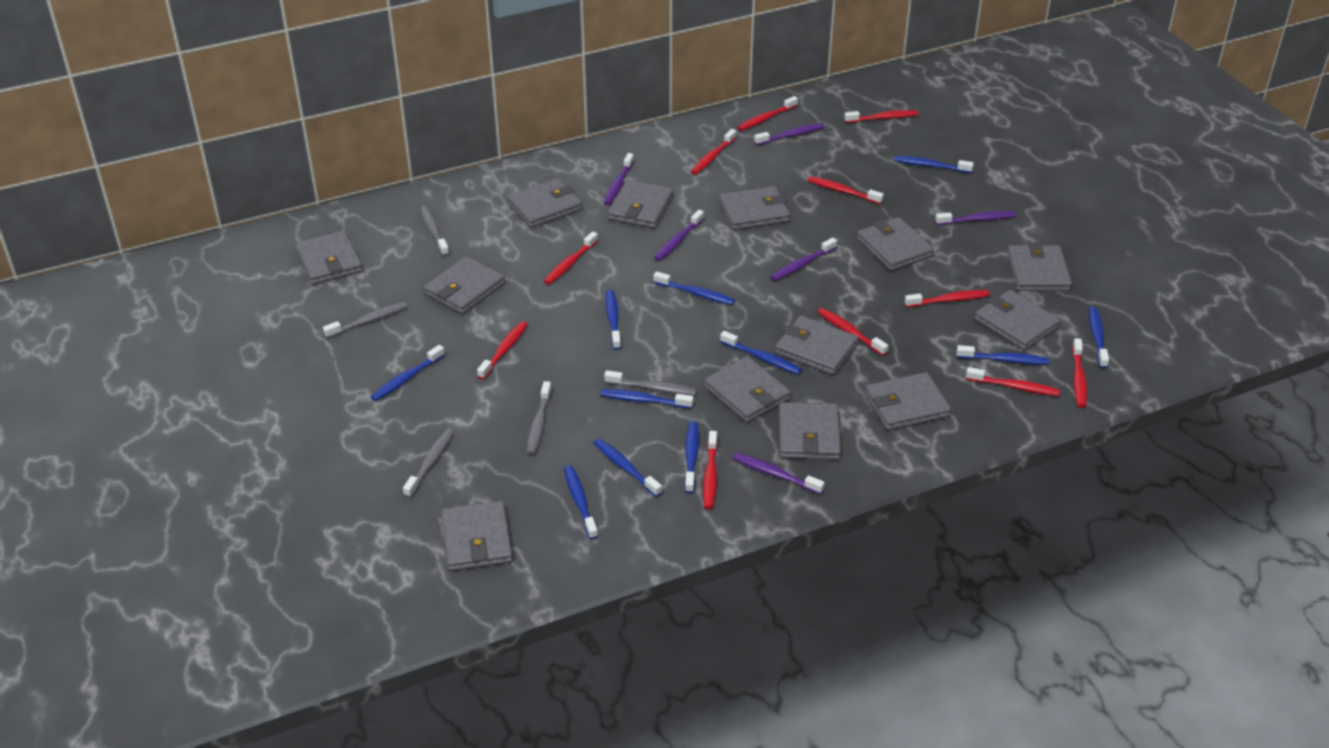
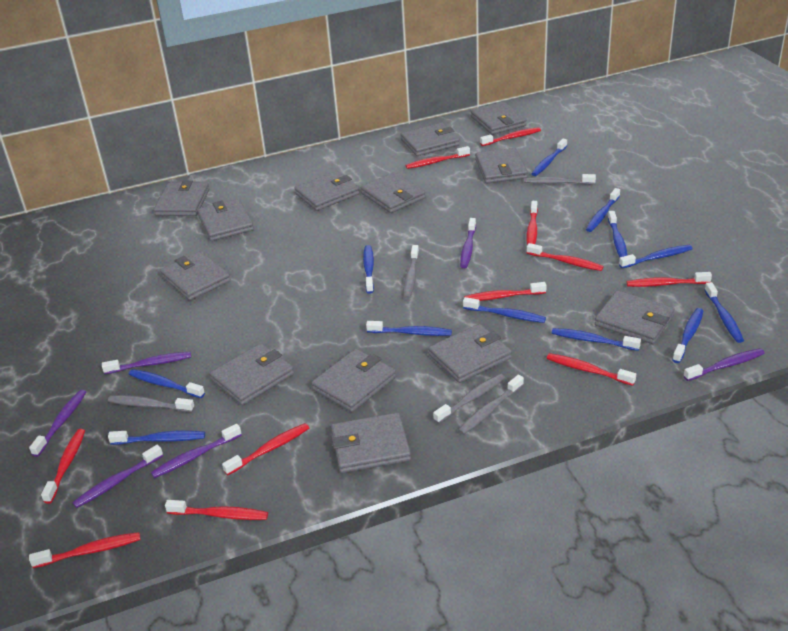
blue toothbrush: 11 -> 12

